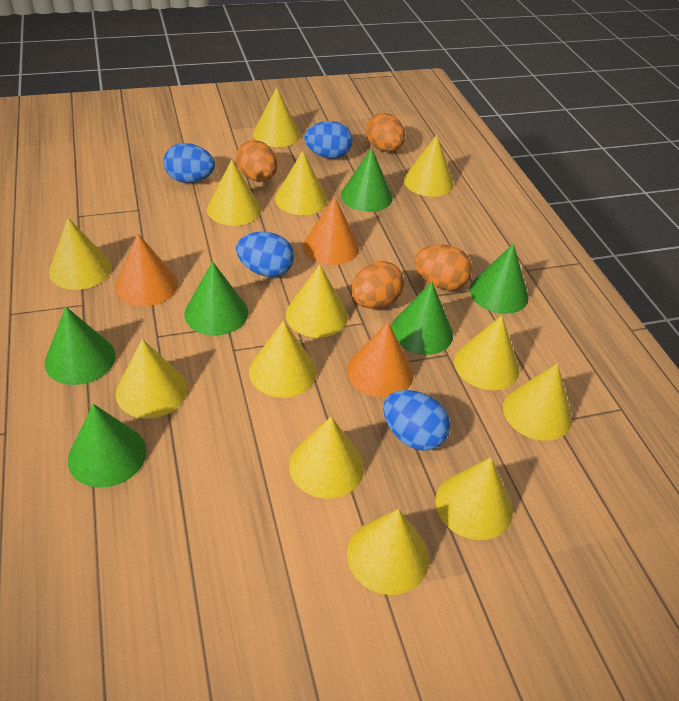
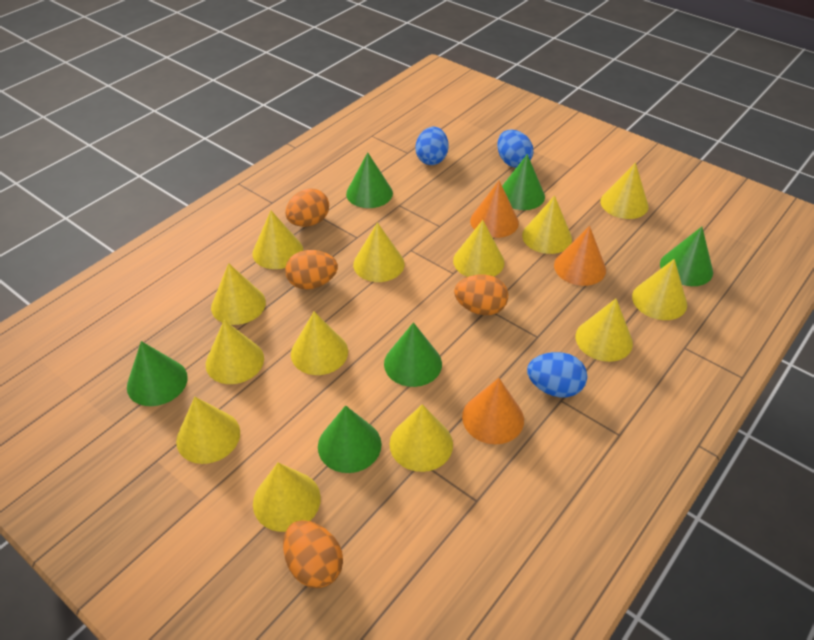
blue egg: 4 -> 3

